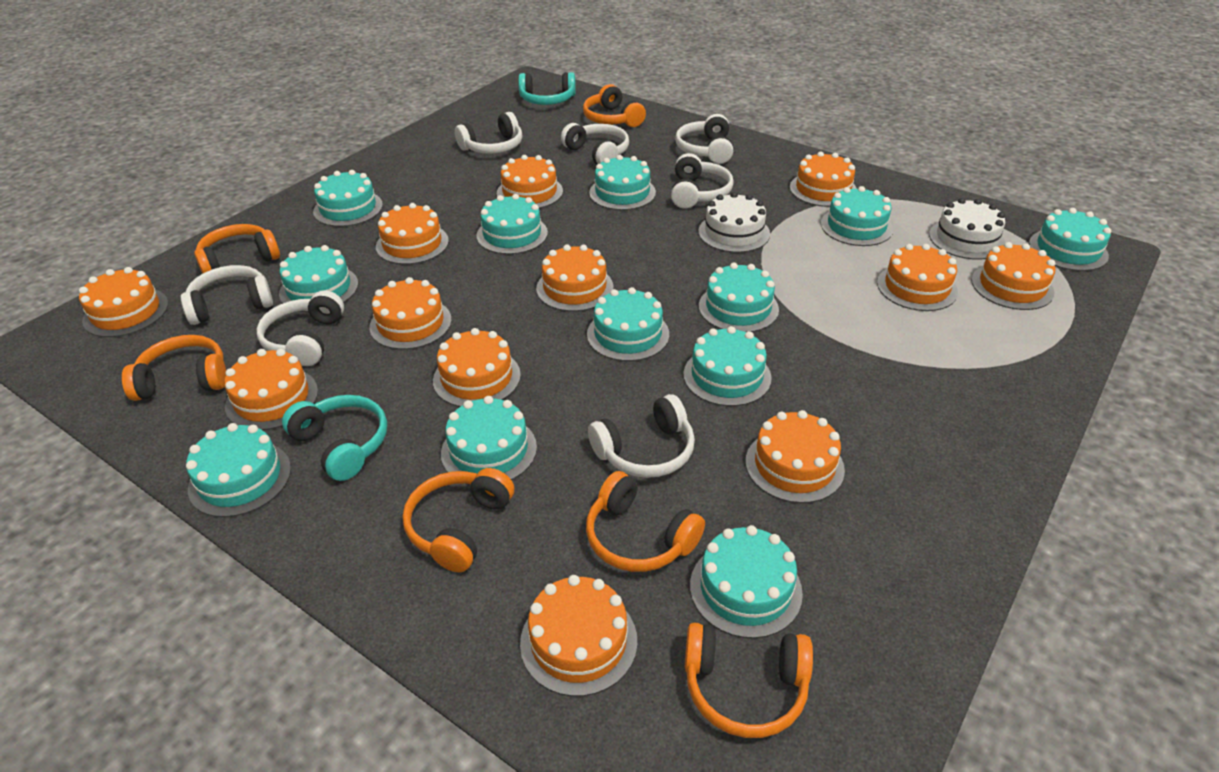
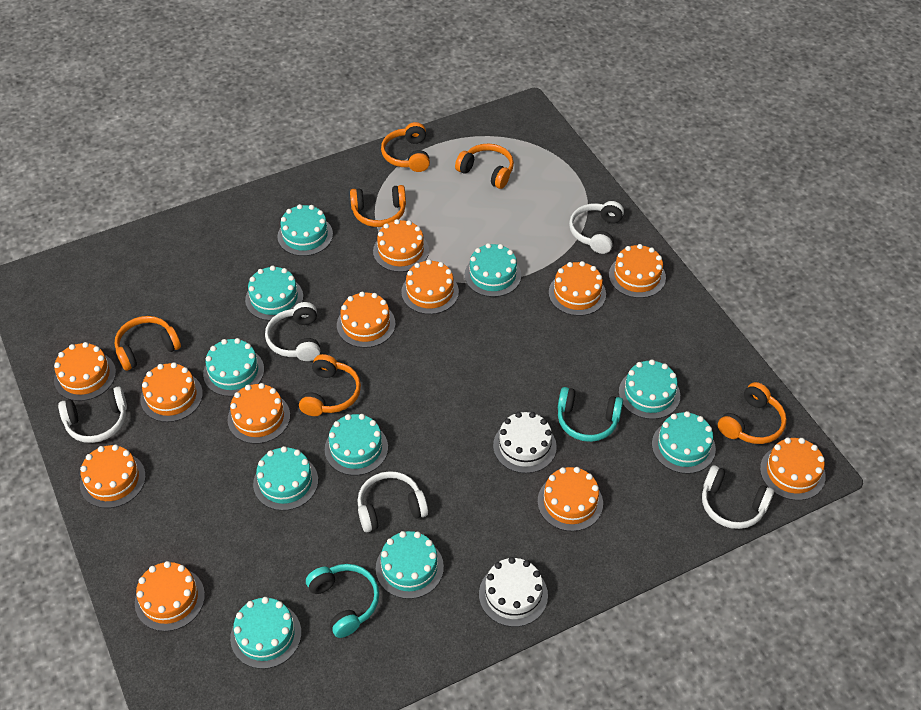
turquoise cake: 12 -> 10
white headphones: 7 -> 5

